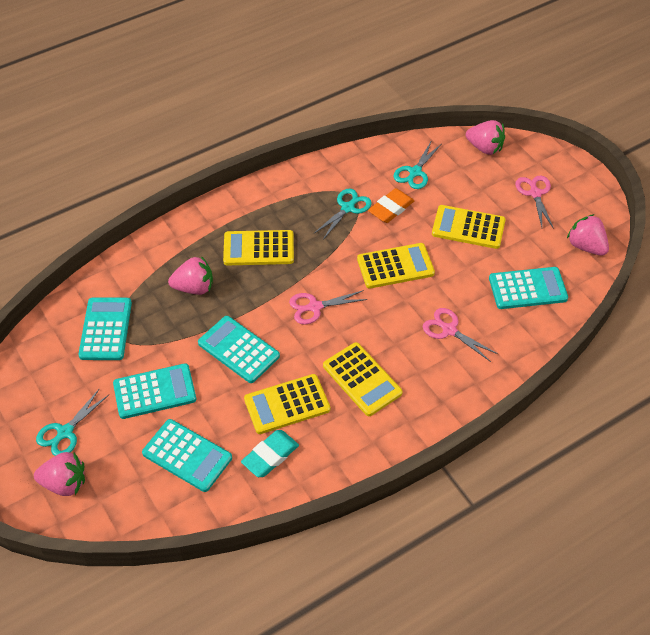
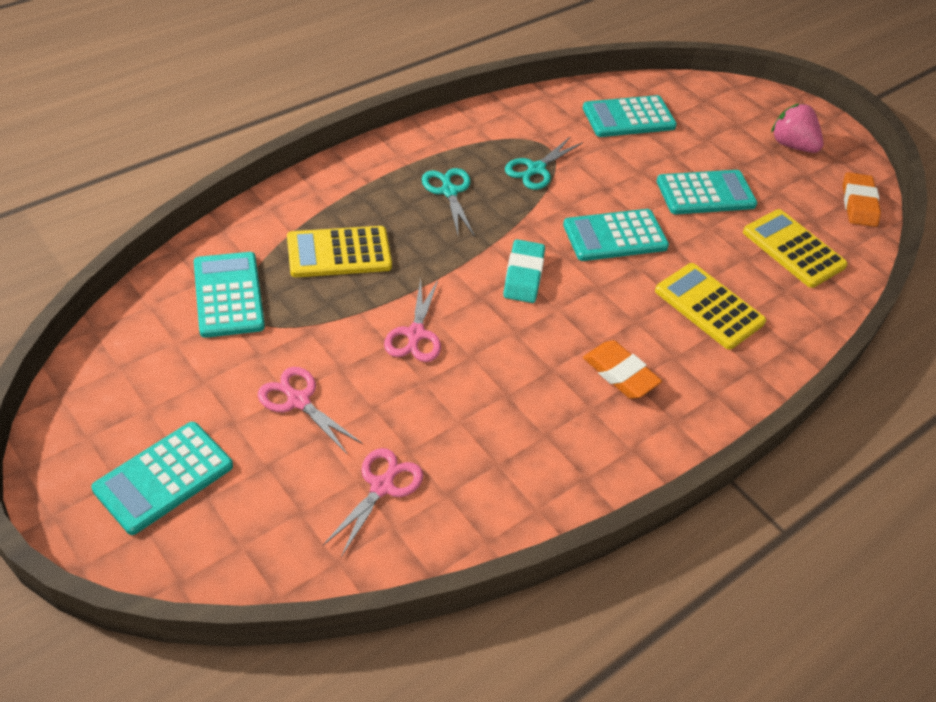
orange eraser: 1 -> 2
pink strawberry: 4 -> 1
turquoise scissors: 3 -> 2
yellow calculator: 5 -> 3

